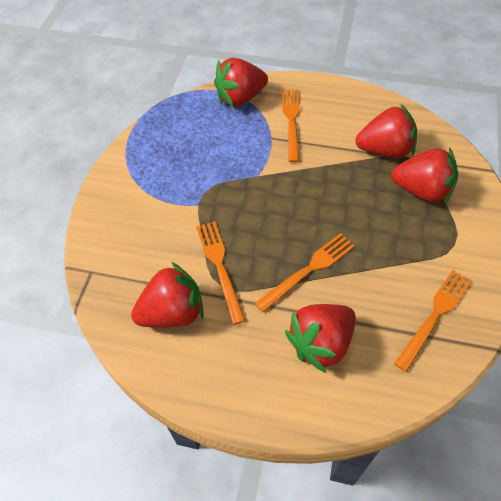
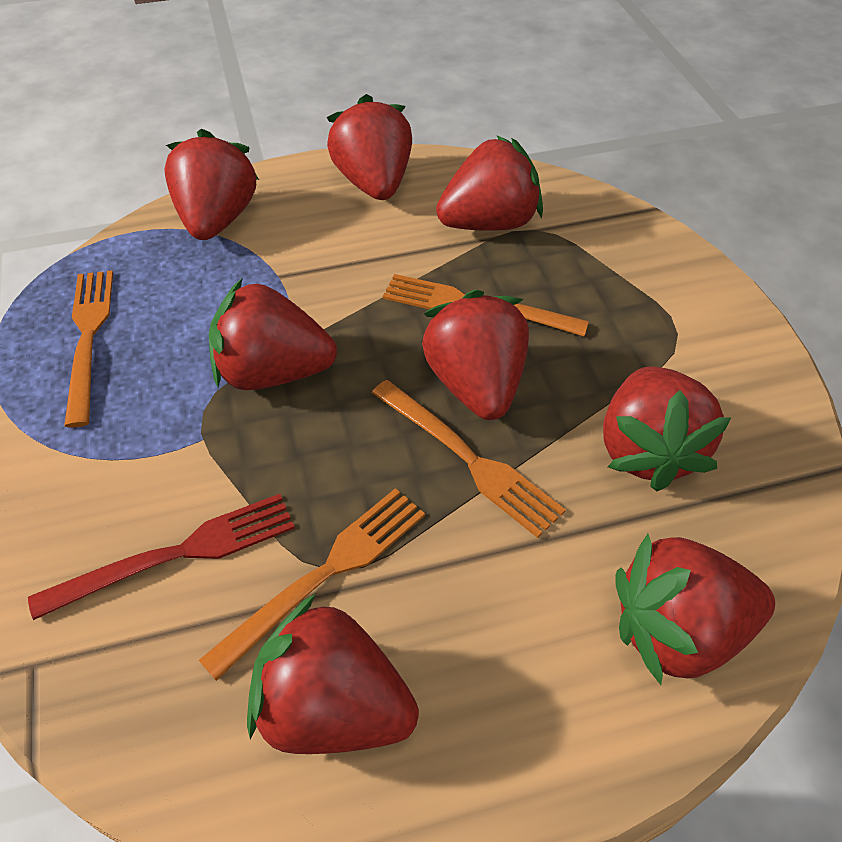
red fork: 0 -> 1
red strawberry: 5 -> 8

